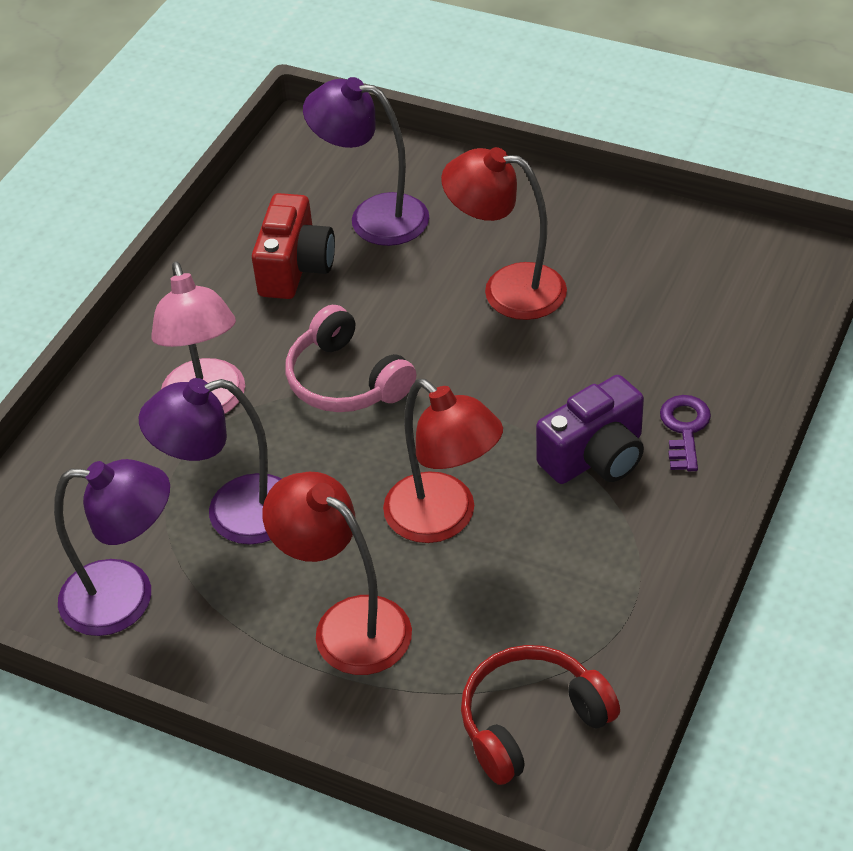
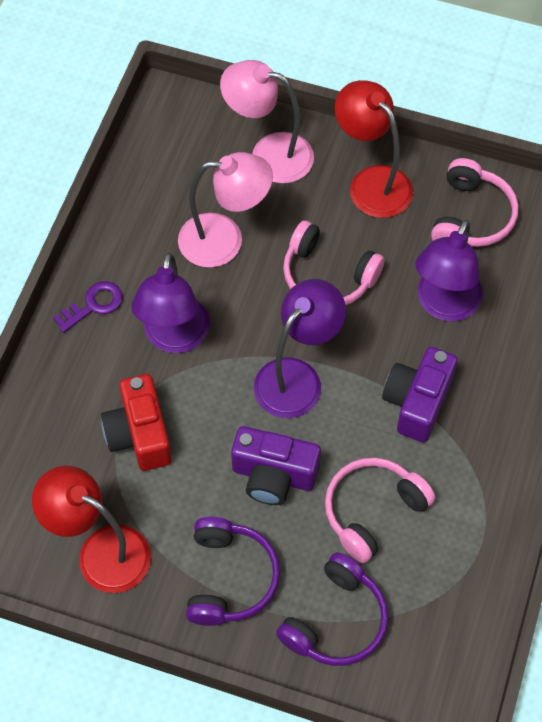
pink headphones: 1 -> 3
pink lamp: 1 -> 2
purple camera: 1 -> 2
purple headphones: 0 -> 2
red headphones: 1 -> 0
red lamp: 3 -> 2

